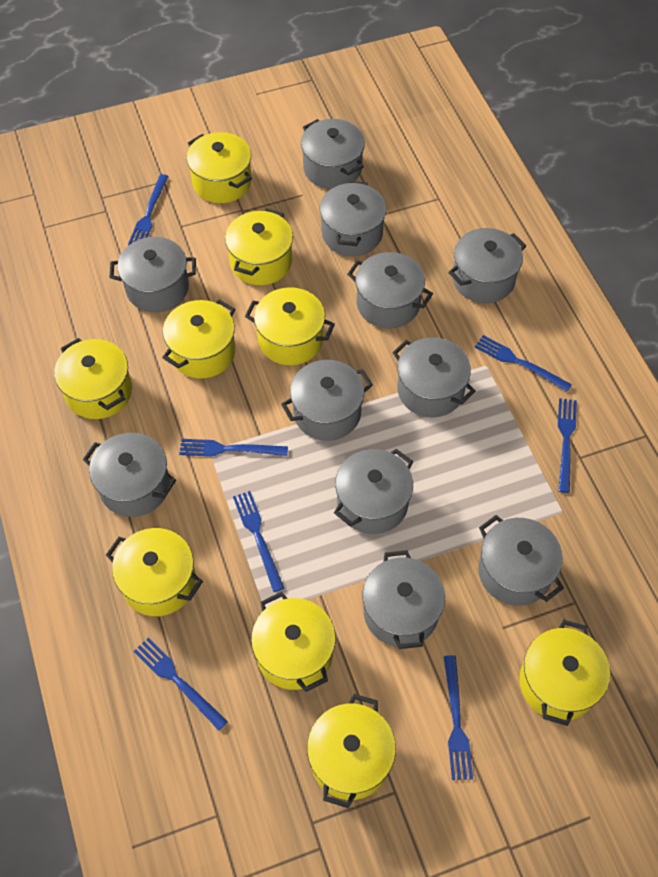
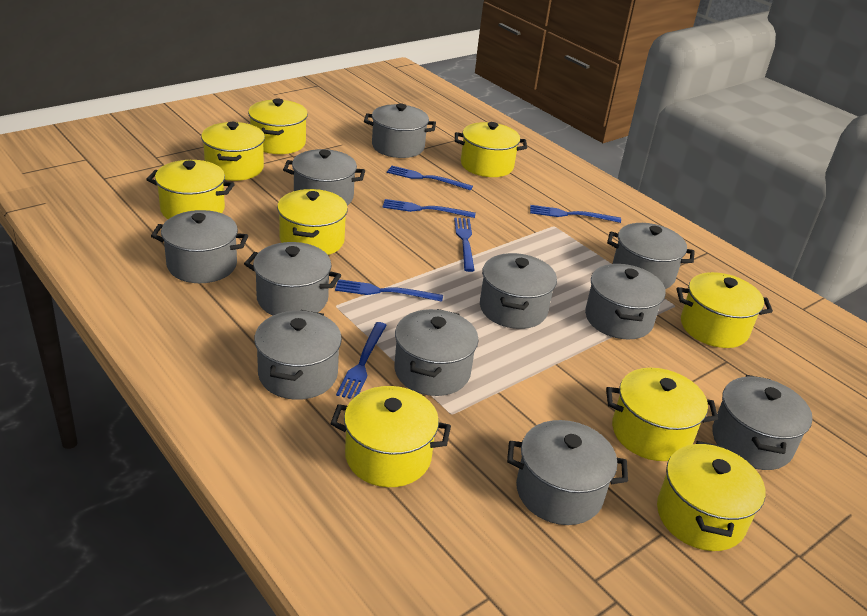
blue fork: 7 -> 6

